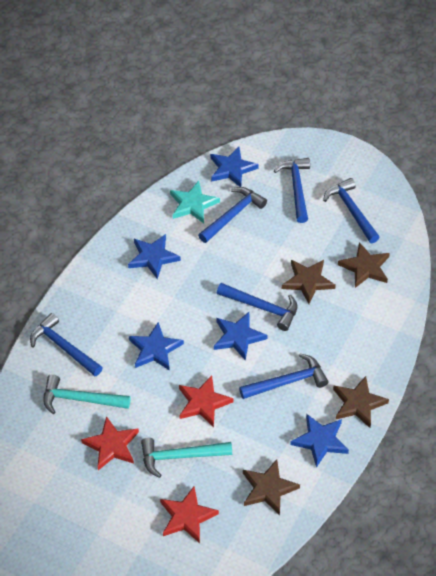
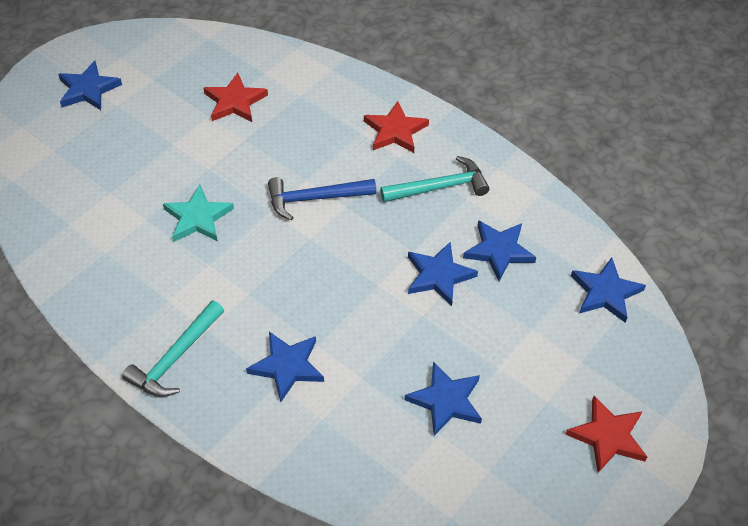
blue hammer: 6 -> 1
blue star: 5 -> 6
brown star: 4 -> 0

